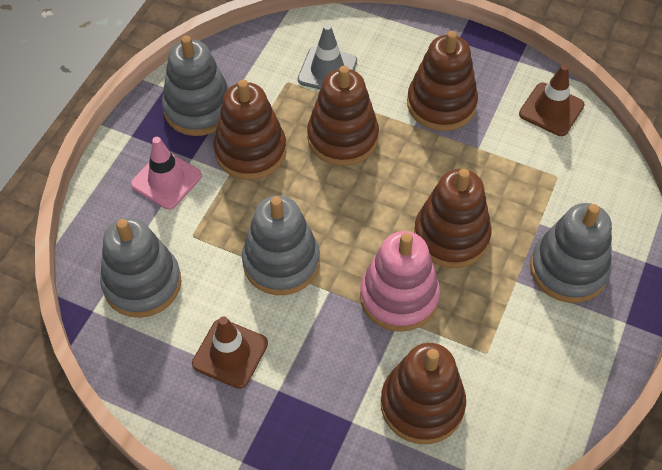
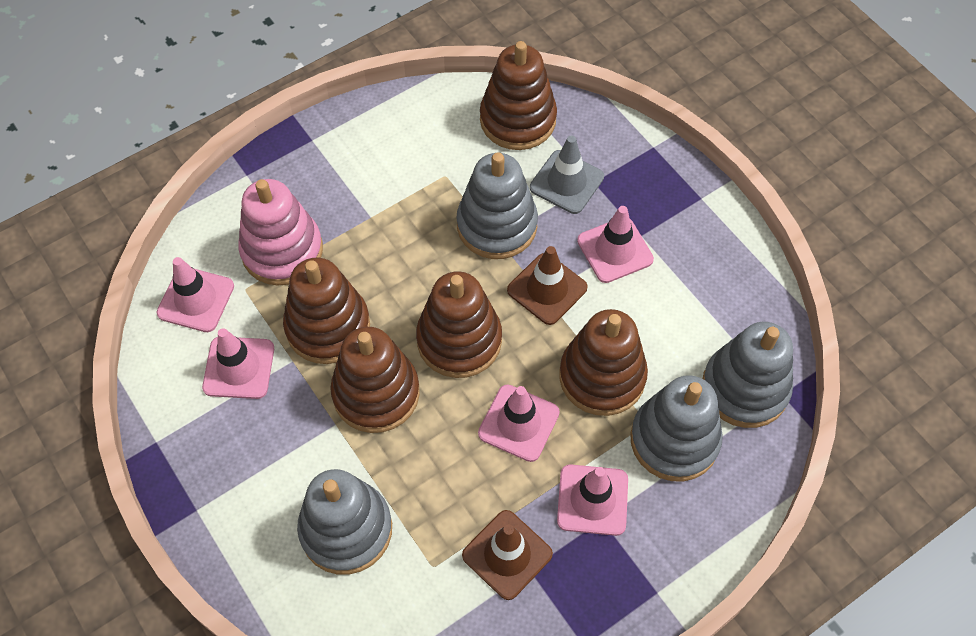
pink traffic cone: 1 -> 5

